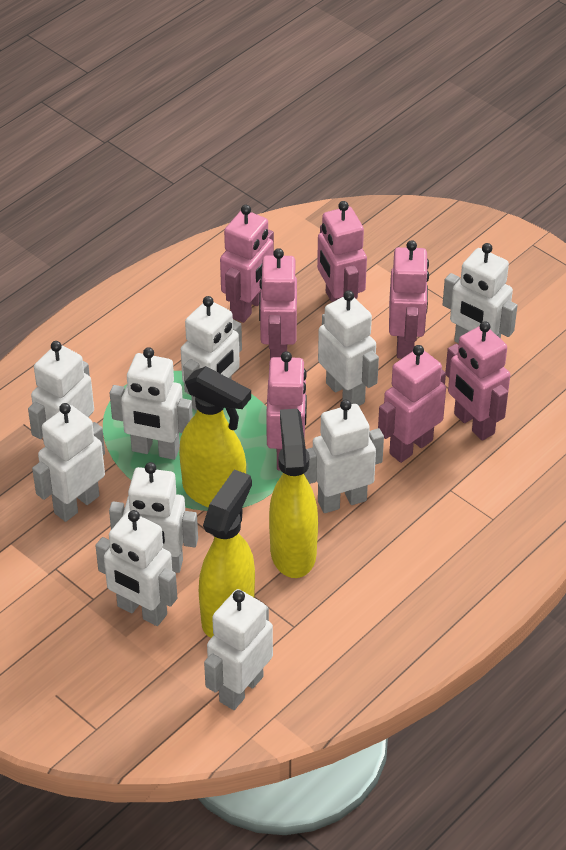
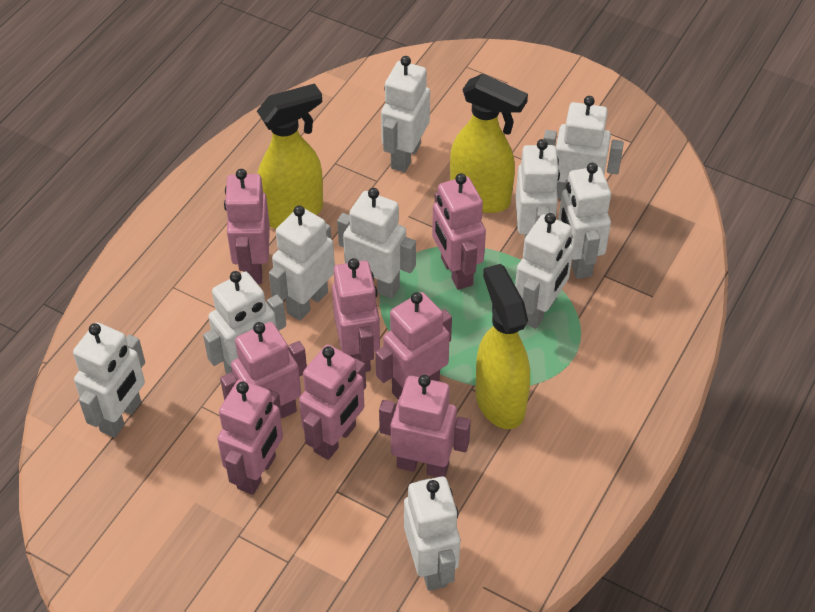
pink robot: 7 -> 8

